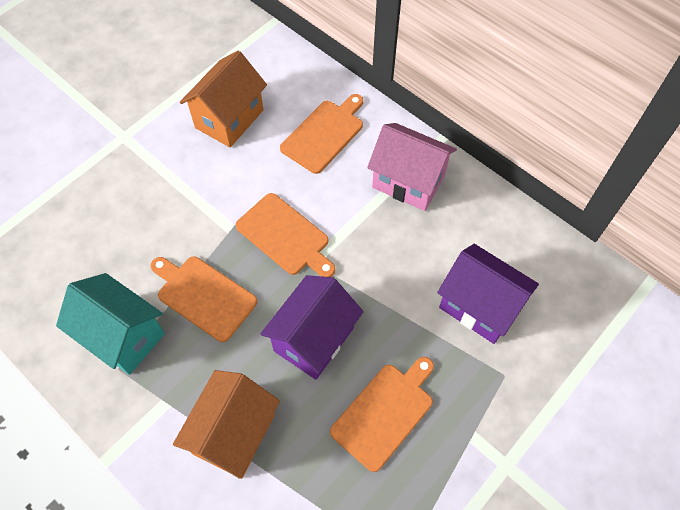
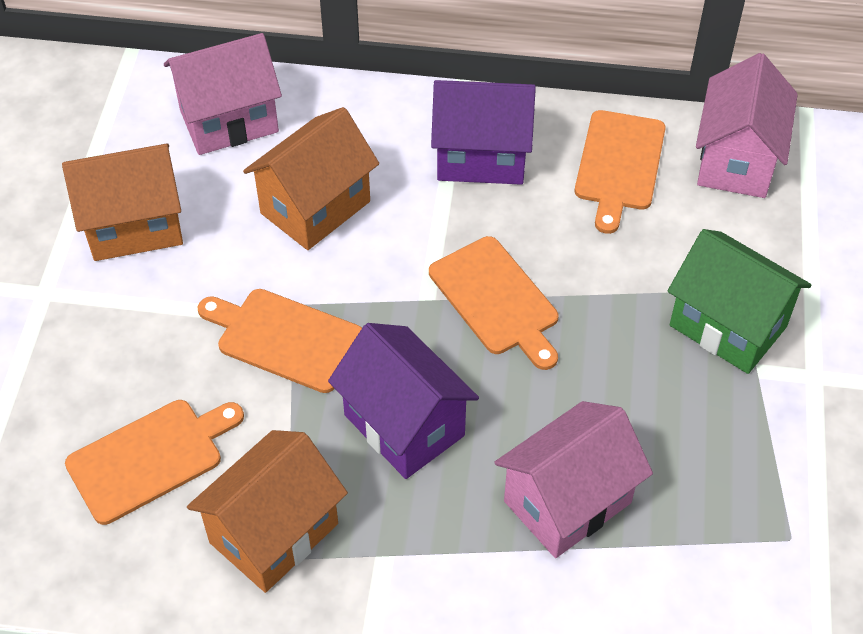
green house: 0 -> 1
orange house: 2 -> 3
pink house: 1 -> 3
turquoise house: 1 -> 0

